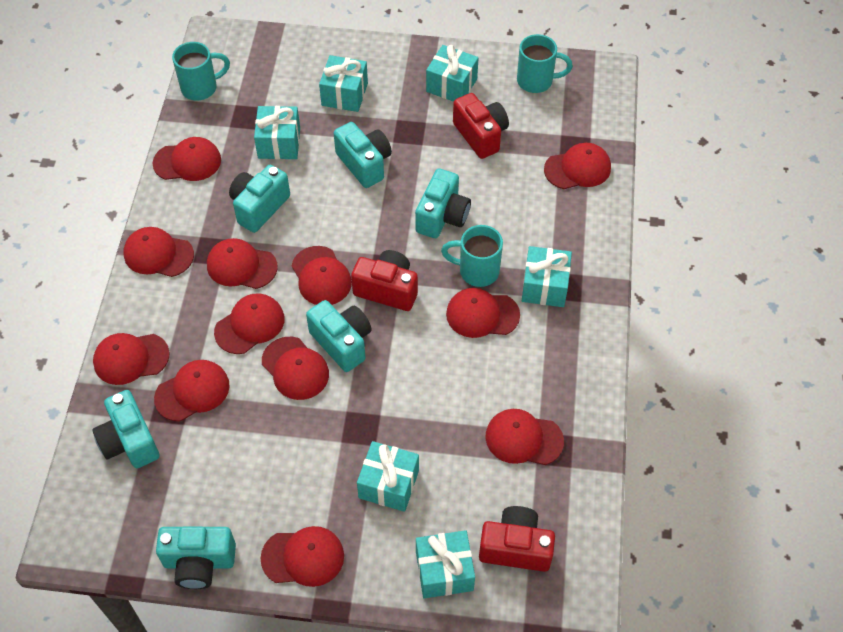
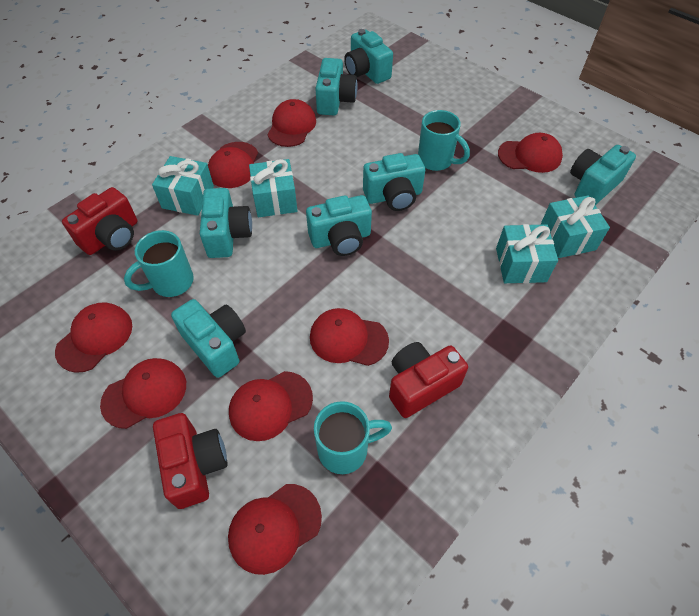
red cap: 12 -> 8
turquoise camera: 6 -> 7
turquoise gift: 6 -> 4

